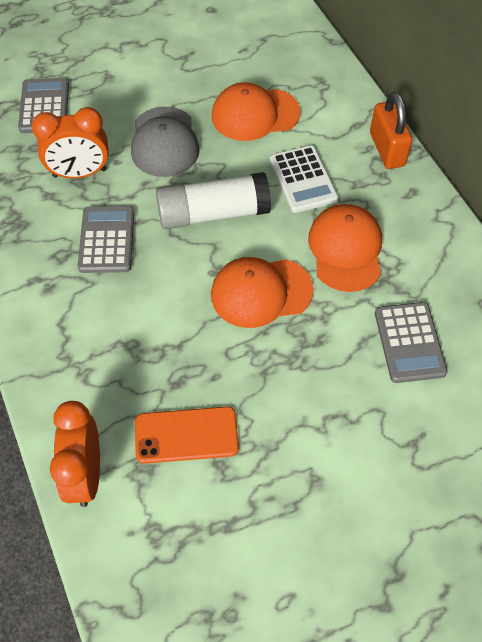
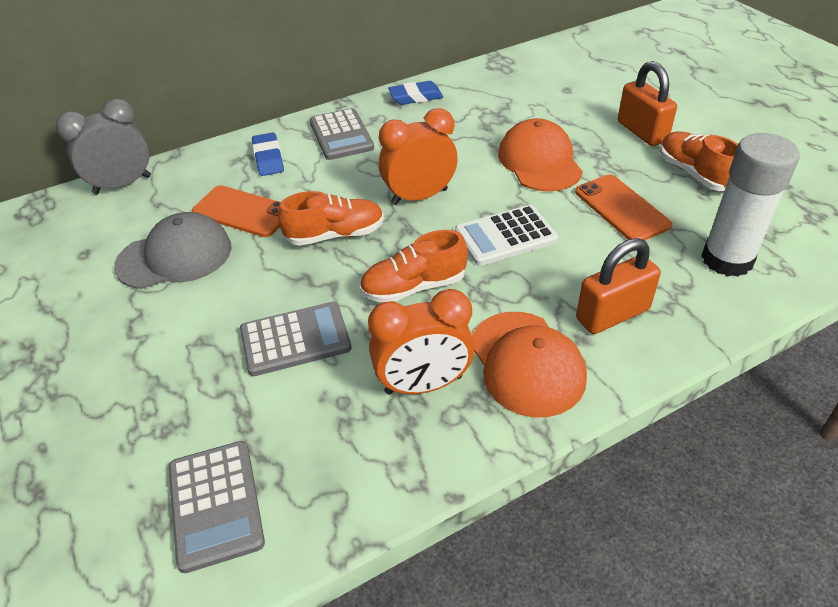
blue eraser: 0 -> 2
grey clock: 0 -> 1
orange cap: 3 -> 2
orange padlock: 1 -> 2
orange phone: 1 -> 2
orange shoe: 0 -> 3

